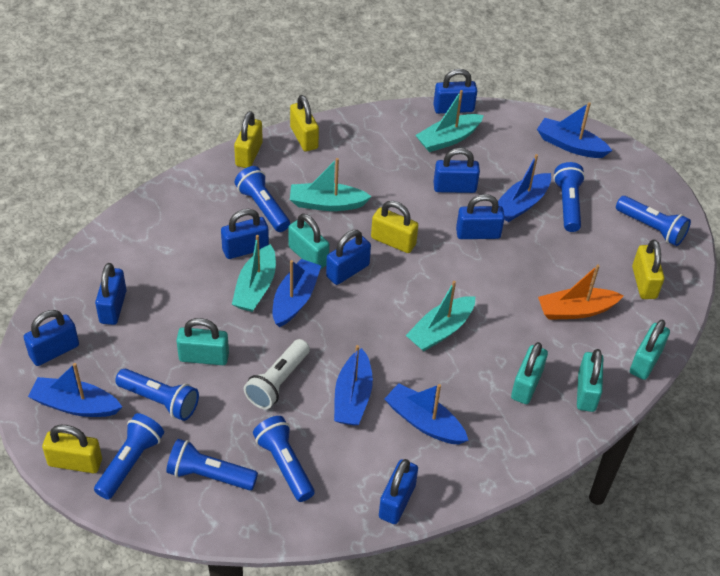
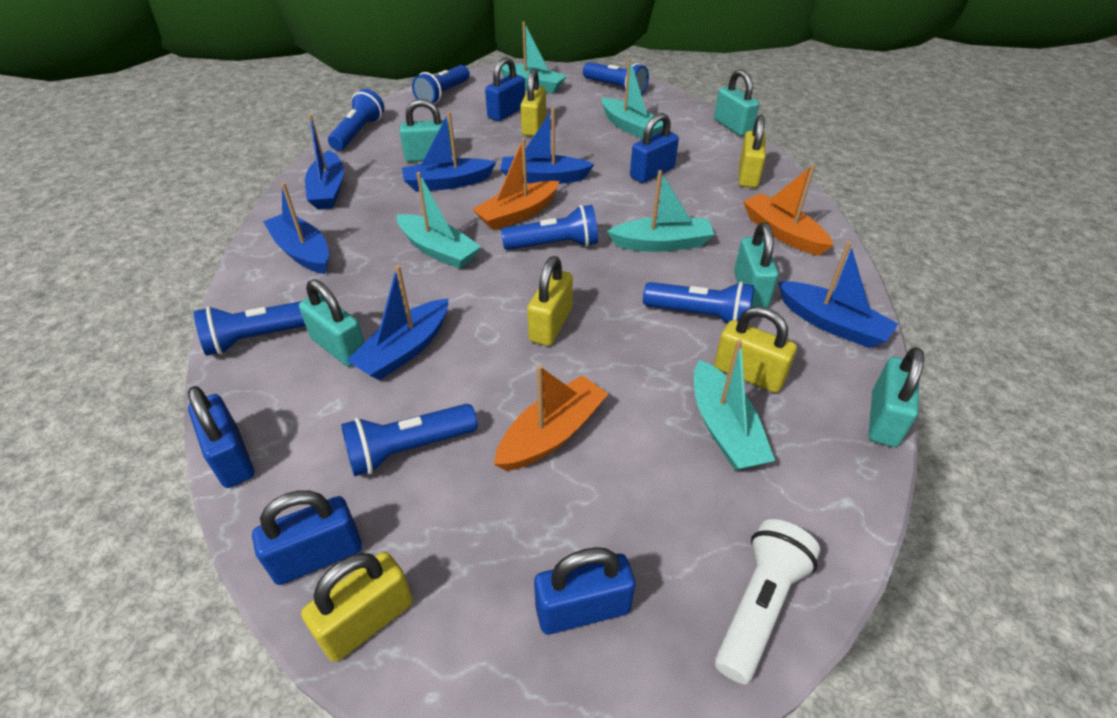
blue padlock: 8 -> 5
orange boat: 1 -> 3
turquoise boat: 4 -> 5

